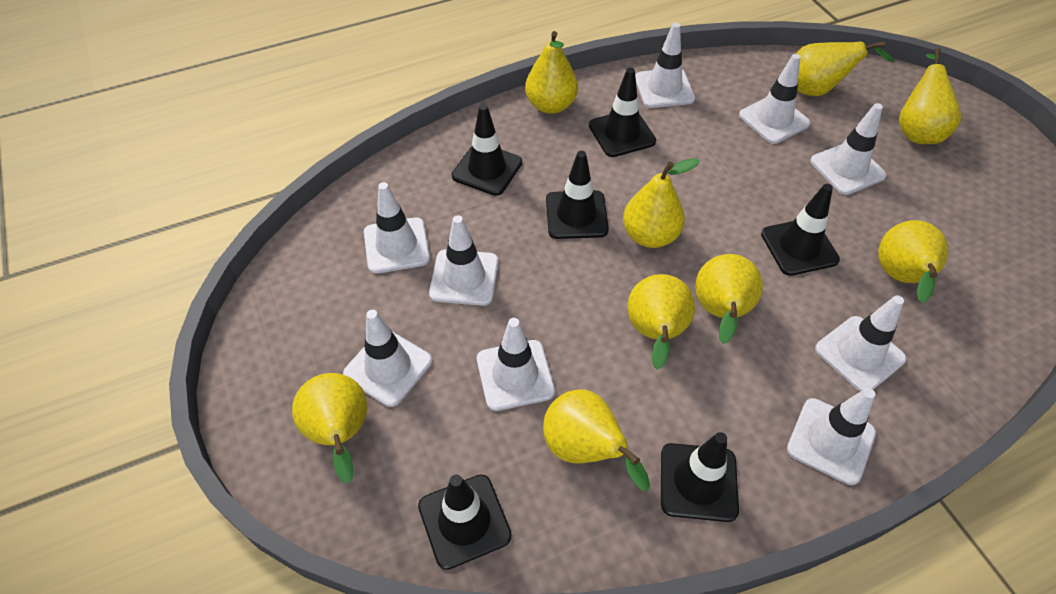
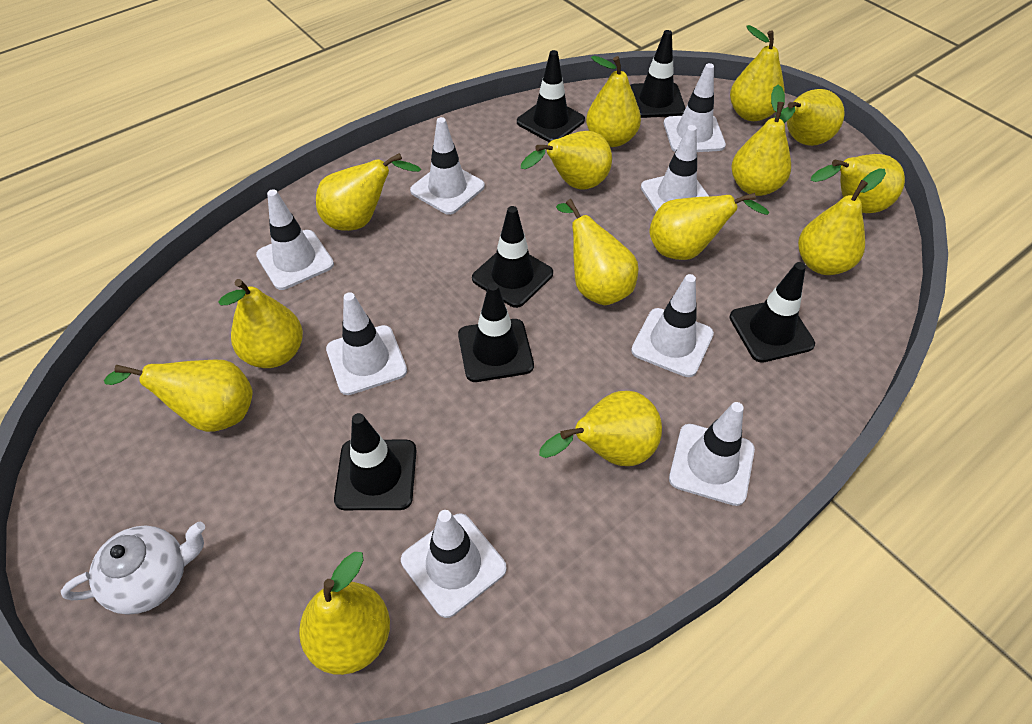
white teapot: 0 -> 1
white traffic cone: 9 -> 8
yellow pear: 9 -> 14

